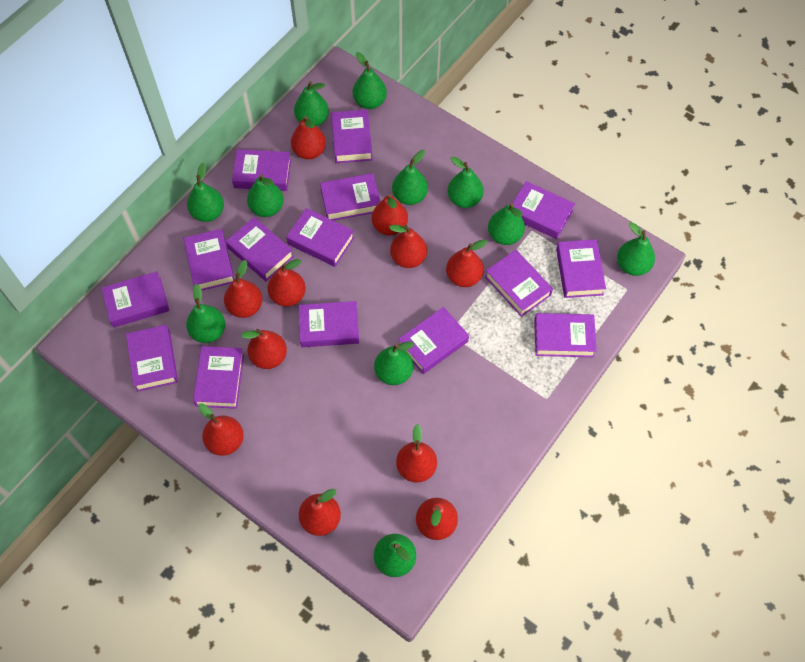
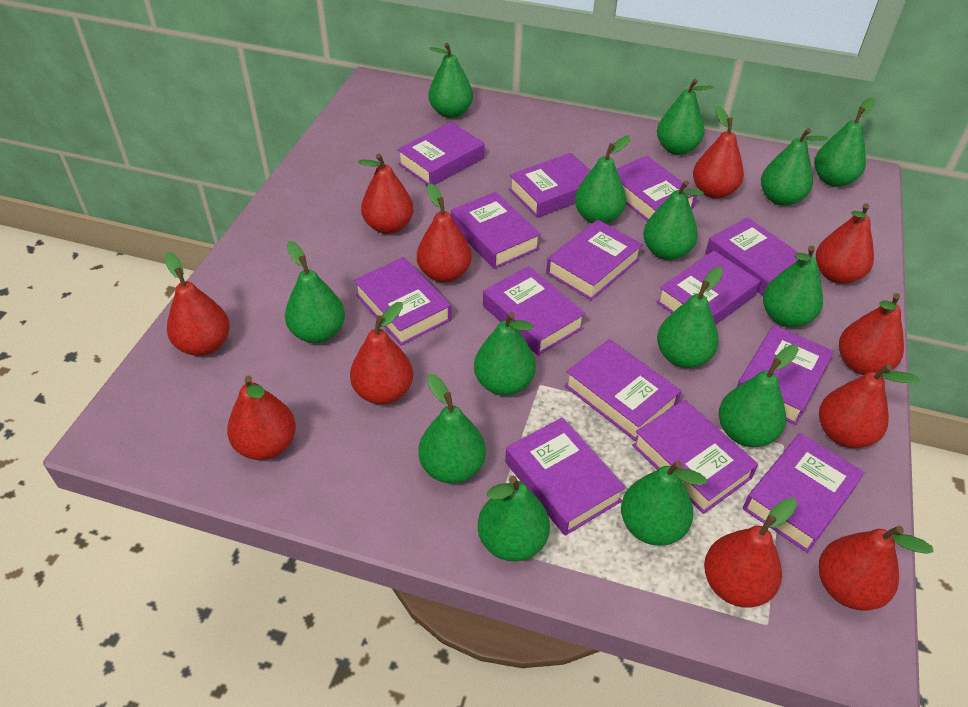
green pear: 11 -> 14
purple book: 15 -> 14

